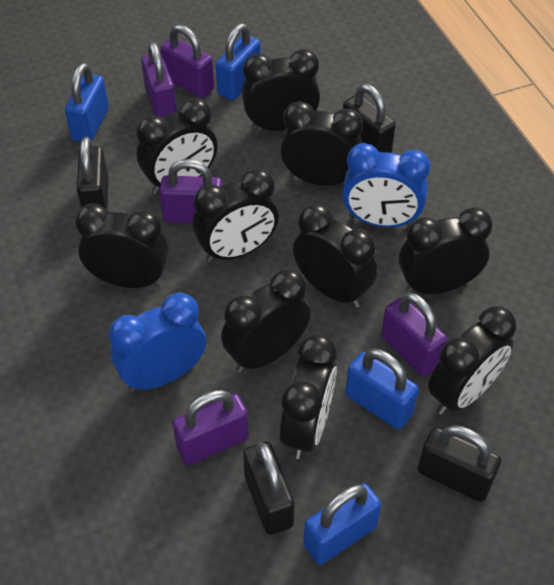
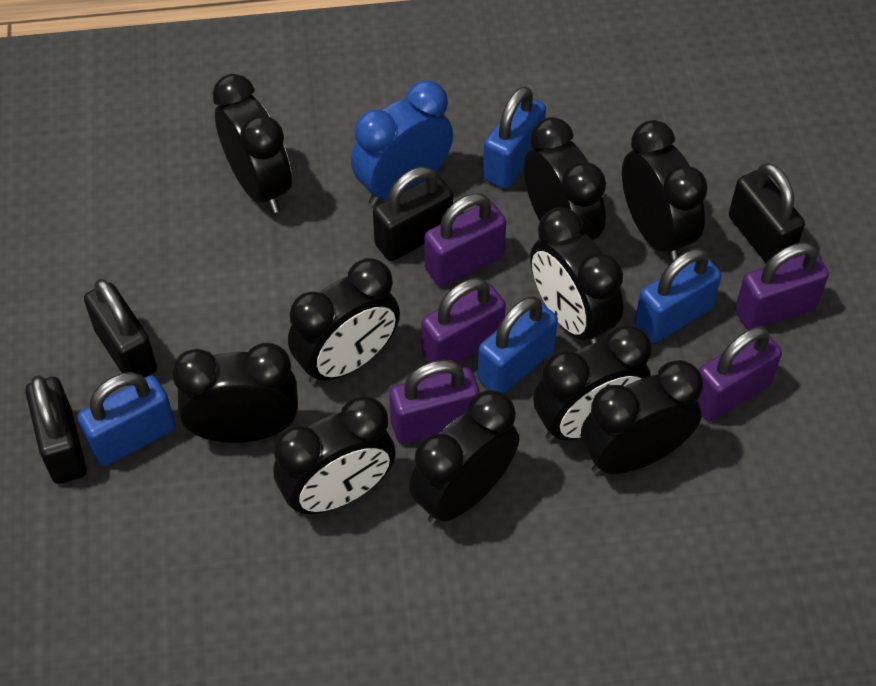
blue clock: 2 -> 1

